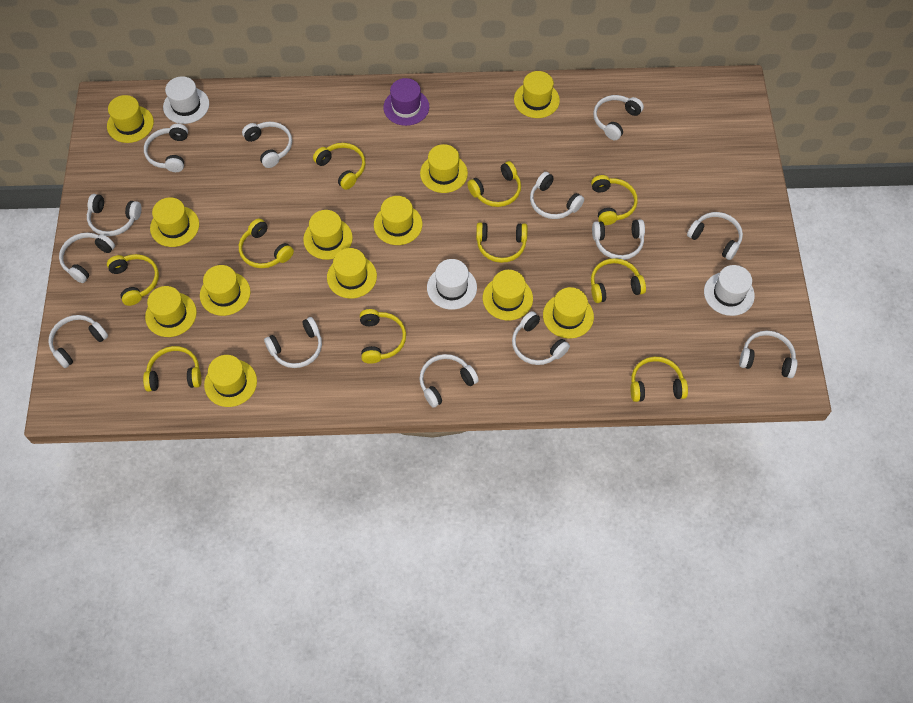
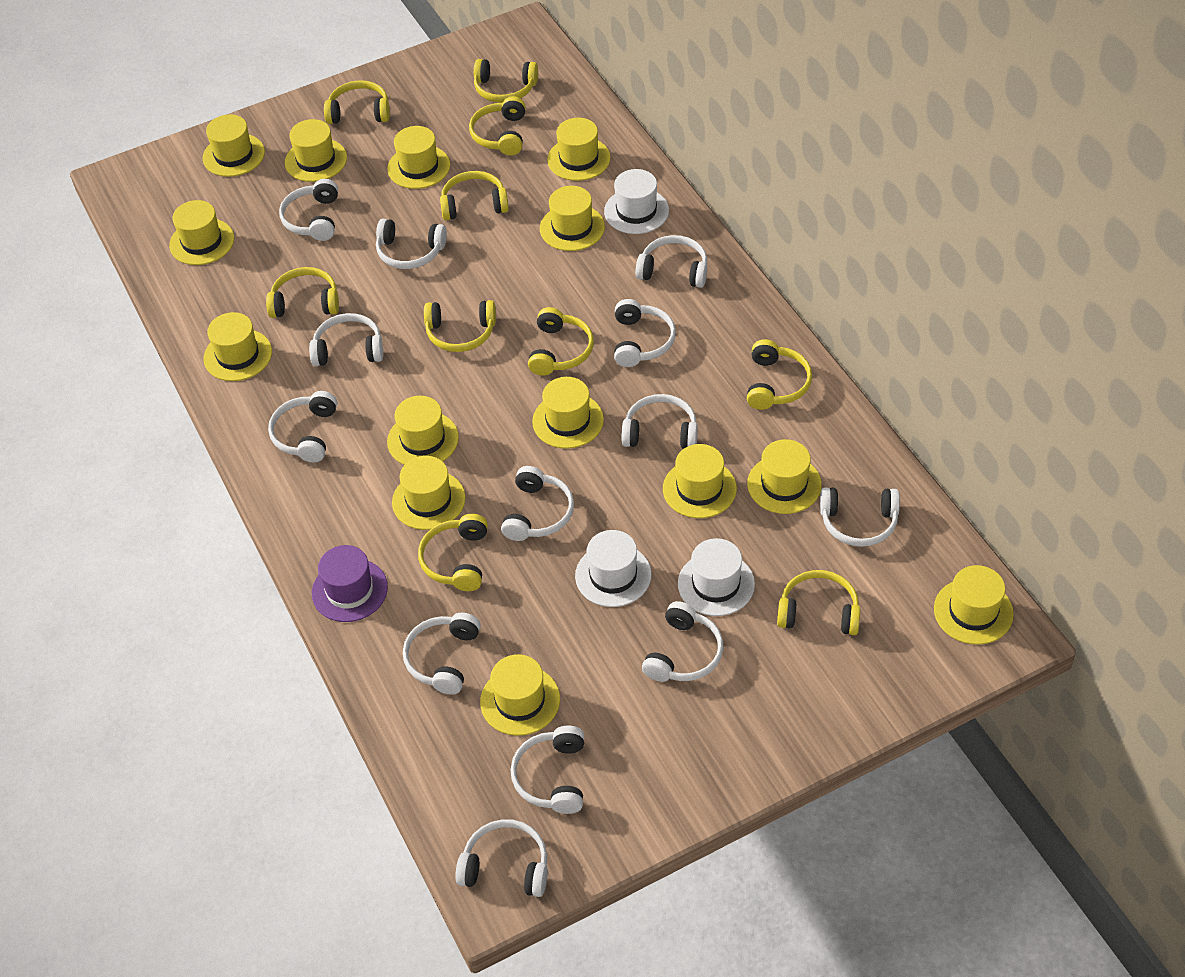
yellow hat: 12 -> 14

